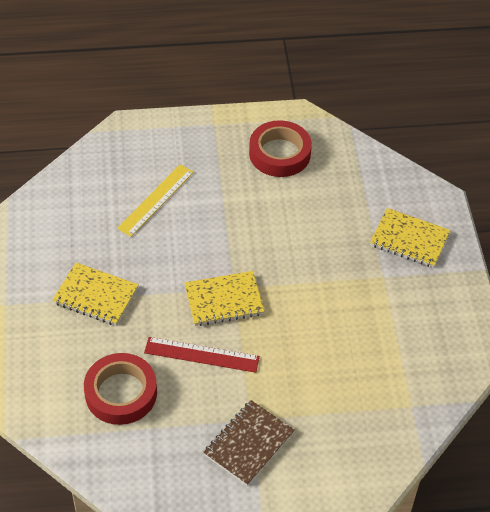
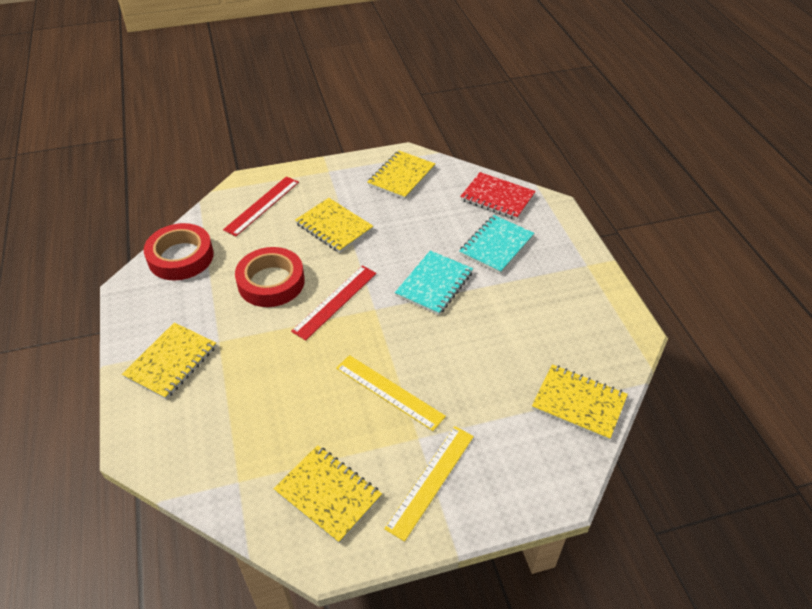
brown notebook: 1 -> 0
red notebook: 0 -> 1
red ruler: 1 -> 2
turquoise notebook: 0 -> 2
yellow notebook: 3 -> 5
yellow ruler: 1 -> 2

